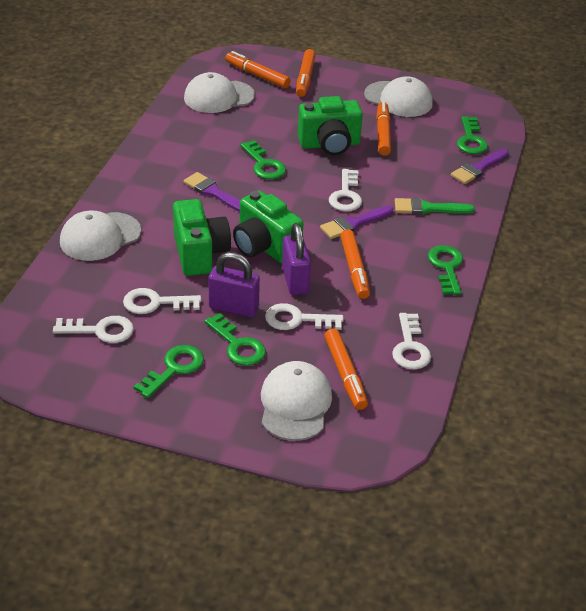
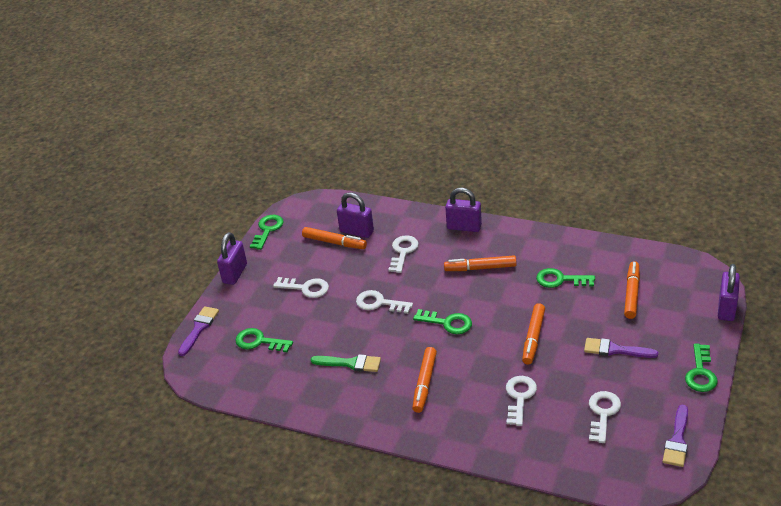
green camera: 3 -> 0
purple padlock: 2 -> 4
white cap: 4 -> 0

